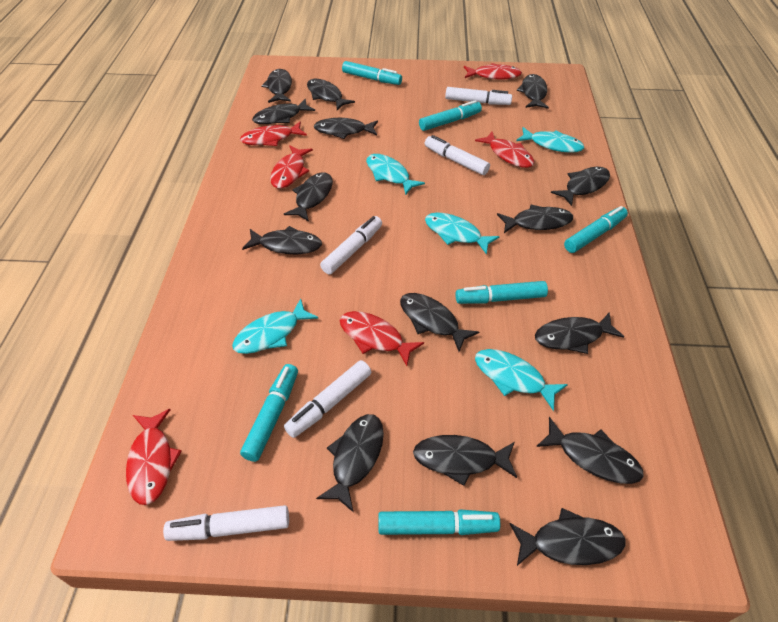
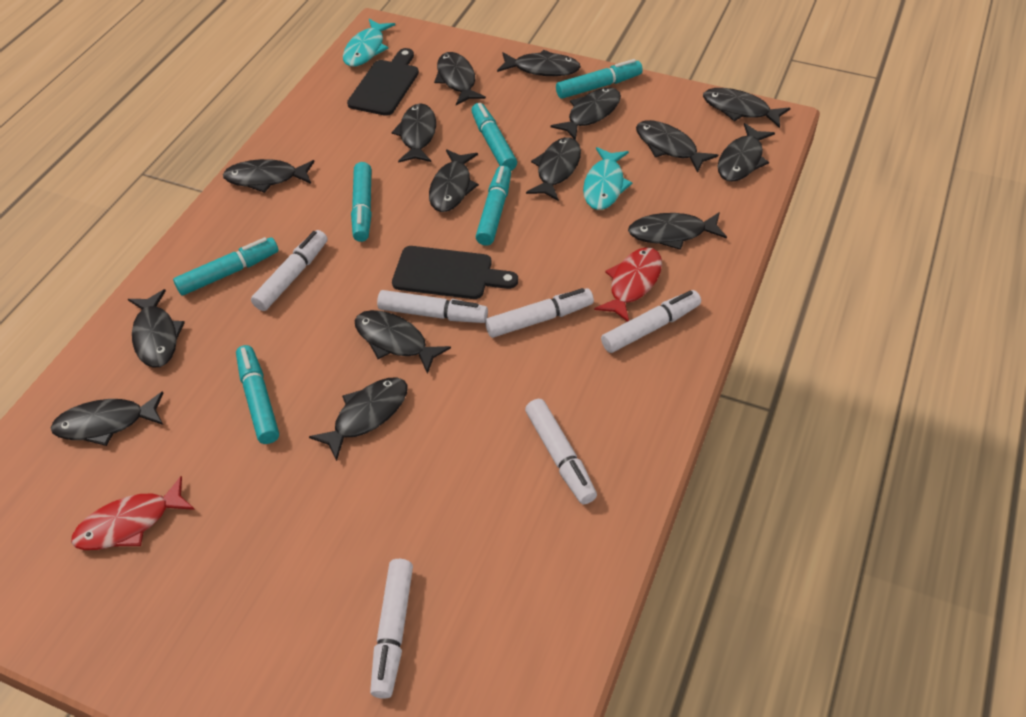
black cutting board: 0 -> 2
red fish: 6 -> 2
turquoise fish: 5 -> 2
white marker: 5 -> 6

